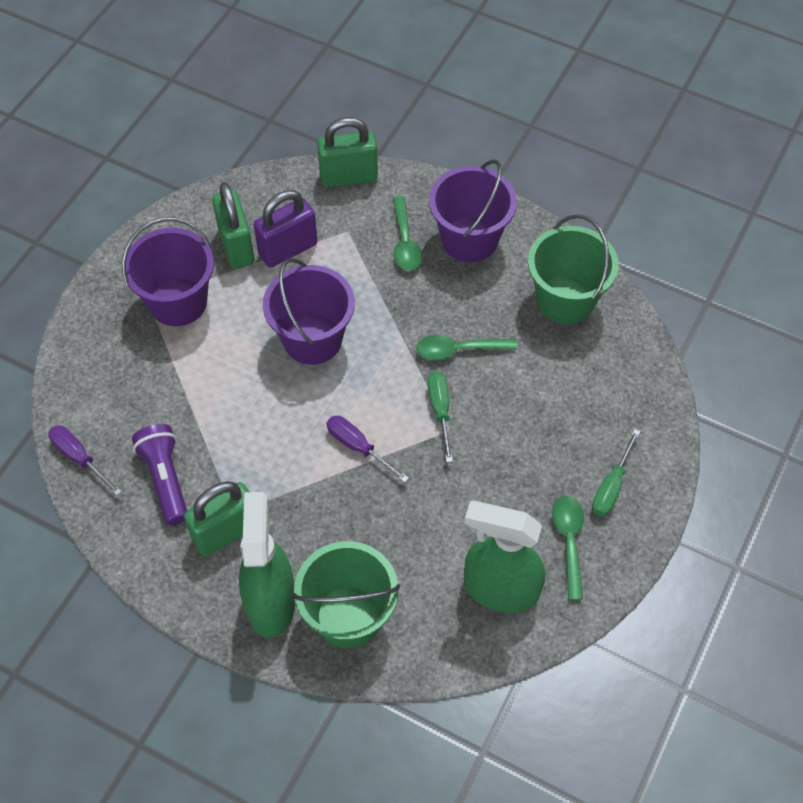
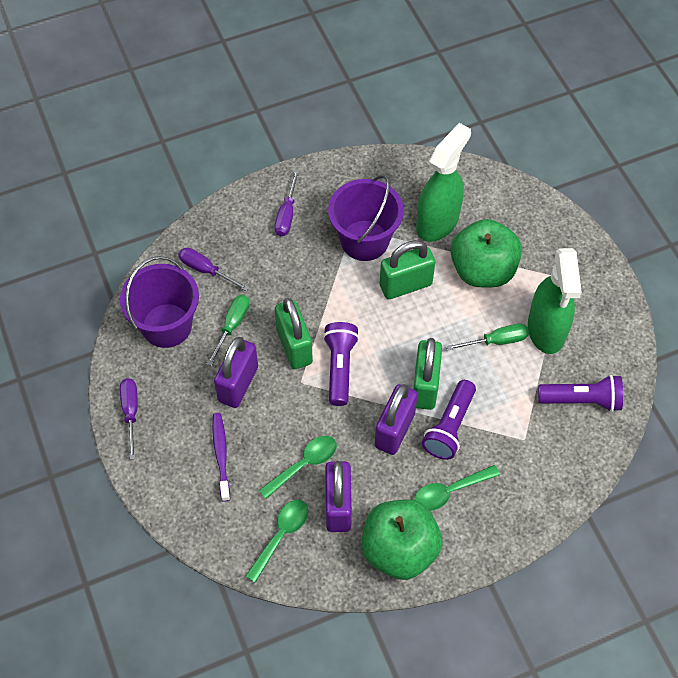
green apple: 0 -> 2
green bucket: 2 -> 0
purple bucket: 3 -> 2
purple flashlight: 1 -> 3
purple padlock: 1 -> 3
purple screwdriver: 2 -> 3
purple toothbrush: 0 -> 1

